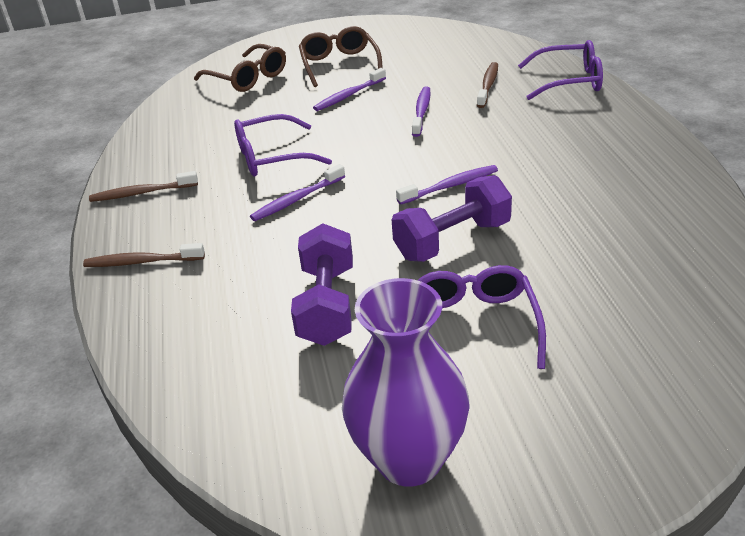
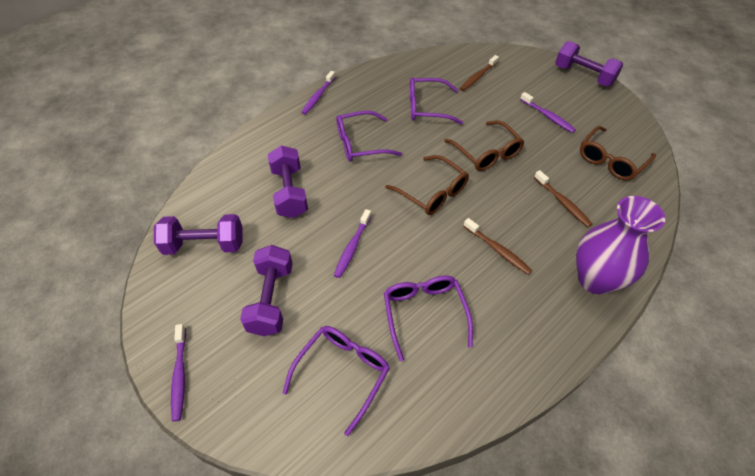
brown glasses: 2 -> 3
purple dumbbell: 2 -> 4
purple glasses: 3 -> 4

